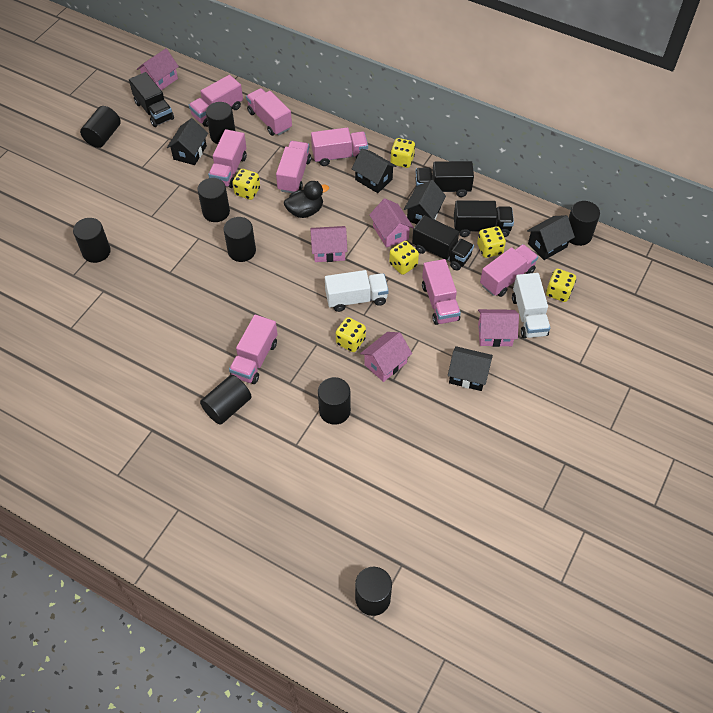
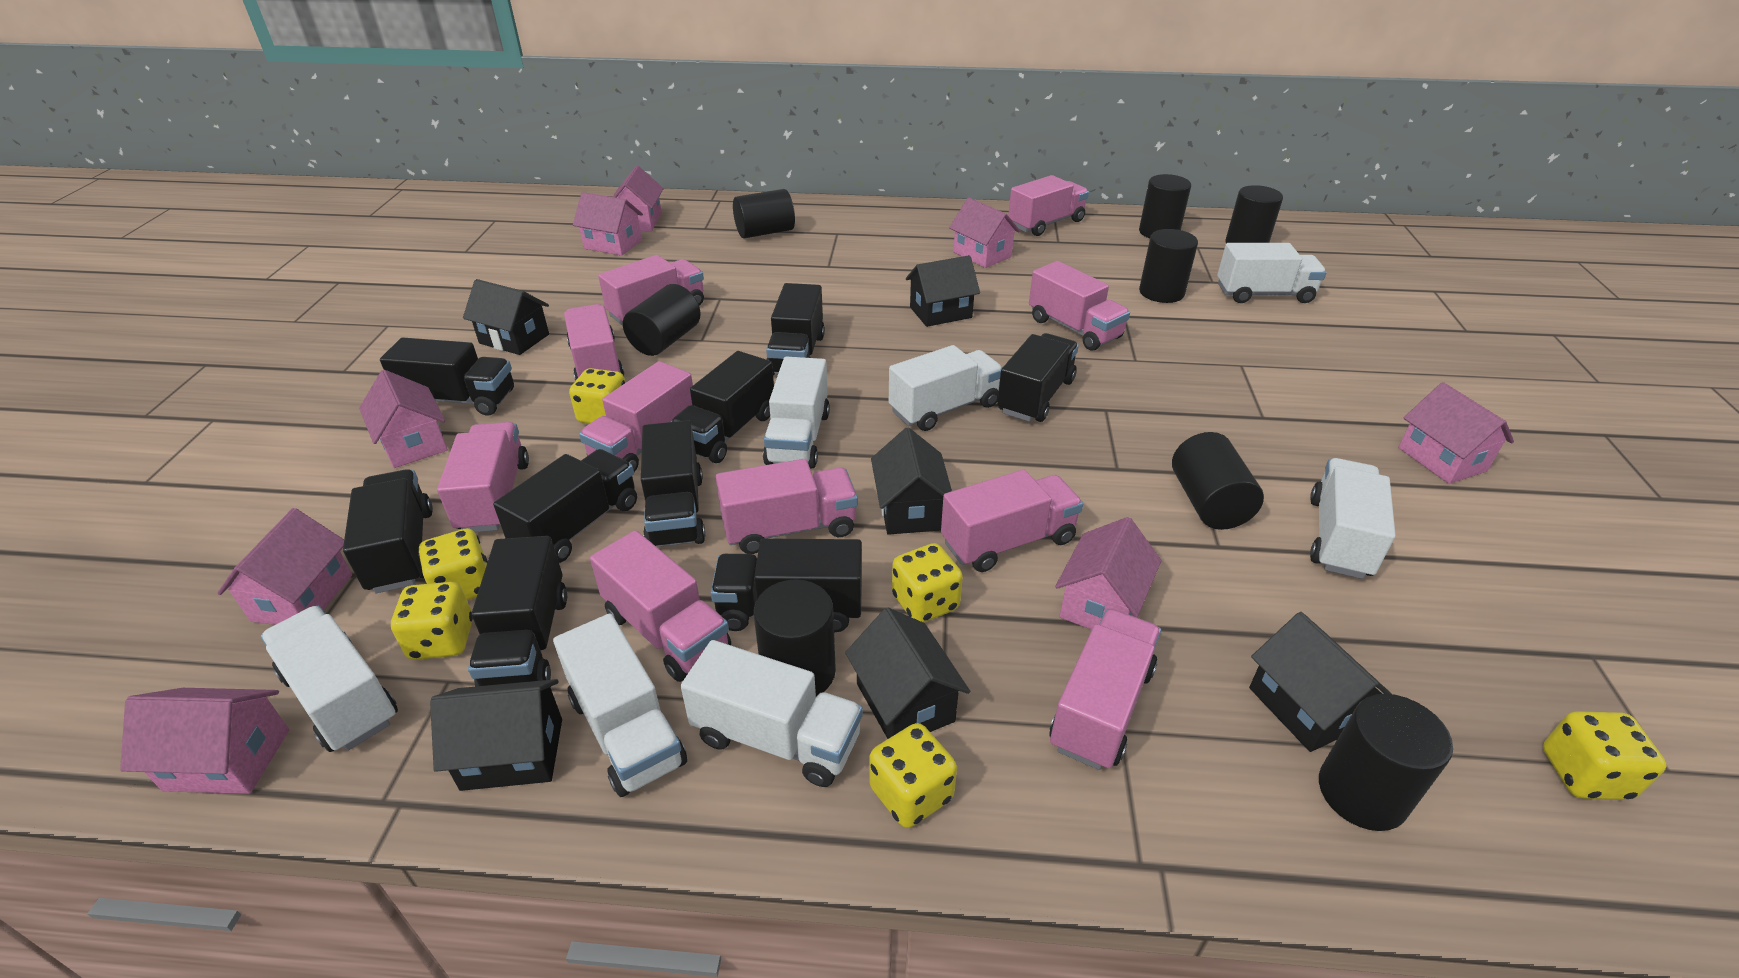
black cylinder: 9 -> 8
black duck: 1 -> 0
black house: 5 -> 6
black truck: 4 -> 9
pink house: 5 -> 8
pink truck: 8 -> 10
white truck: 2 -> 7

